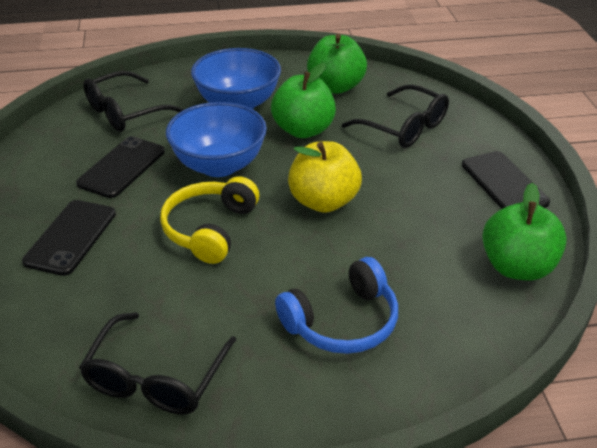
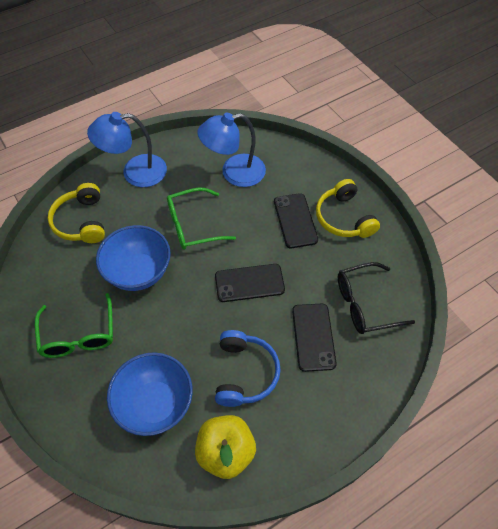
black glasses: 3 -> 1
blue lamp: 0 -> 2
green apple: 3 -> 0
green glasses: 0 -> 2
yellow headphones: 1 -> 2

